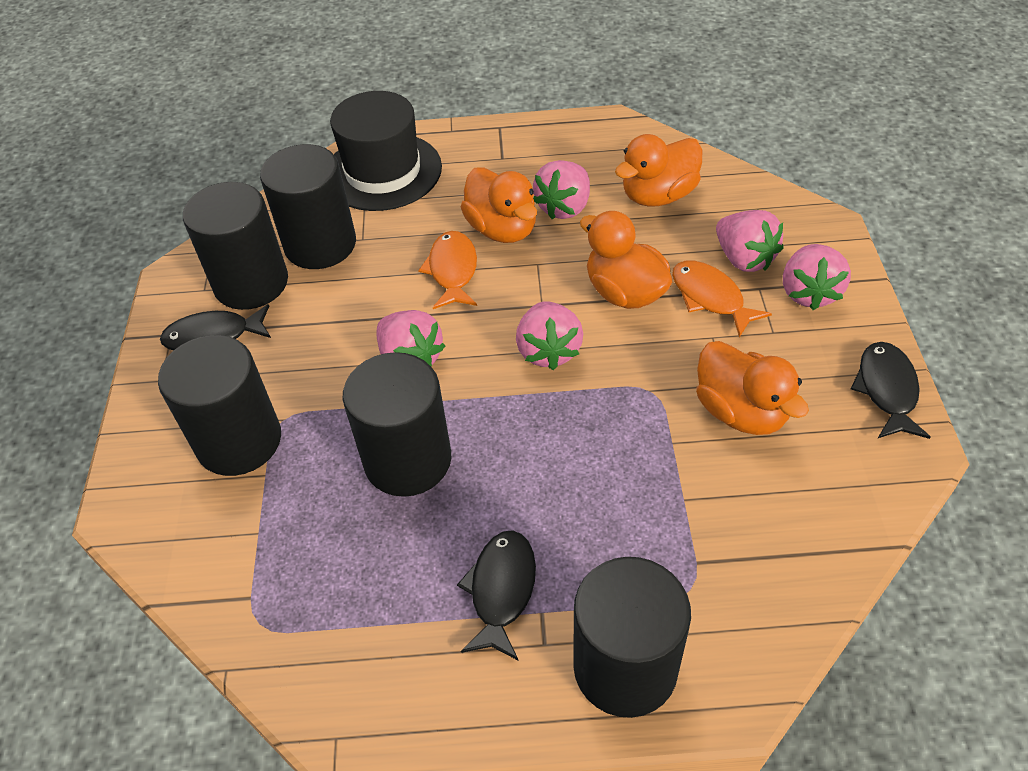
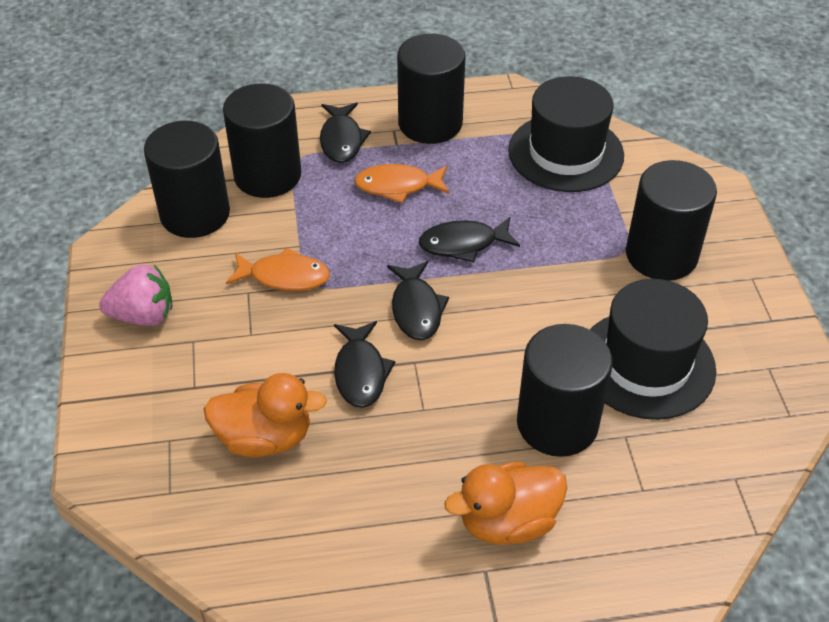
black fish: 3 -> 4
black hat: 1 -> 2
orange duck: 4 -> 2
pink strawberry: 5 -> 1

